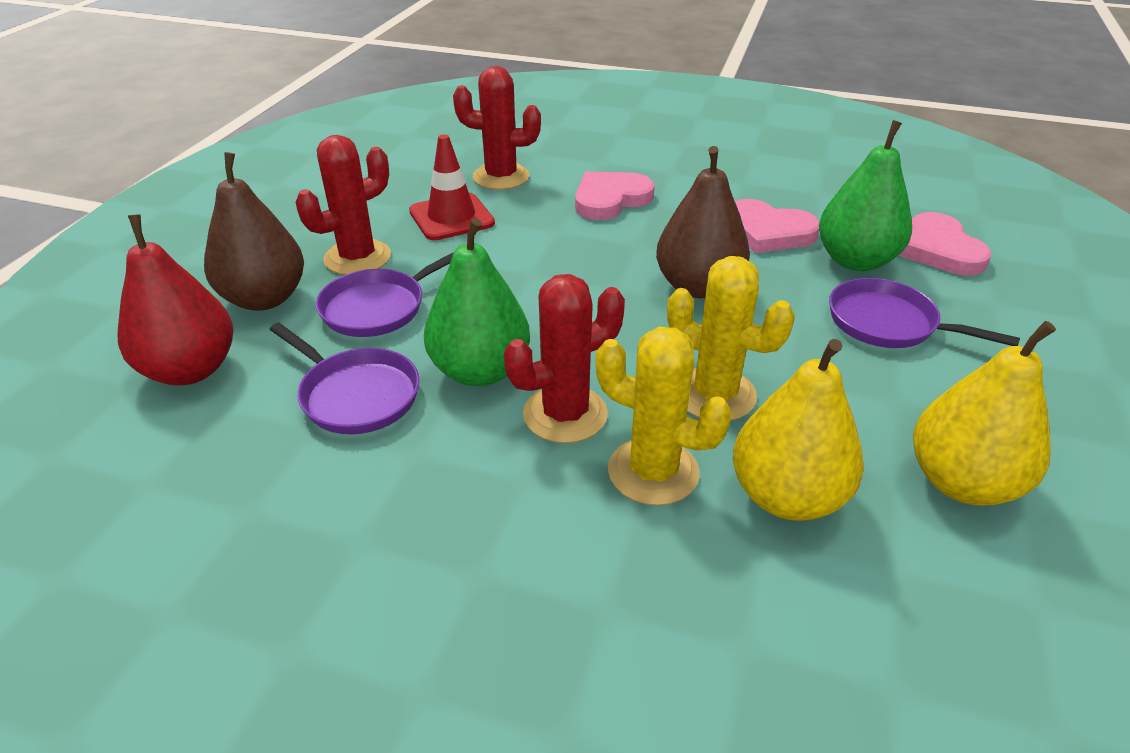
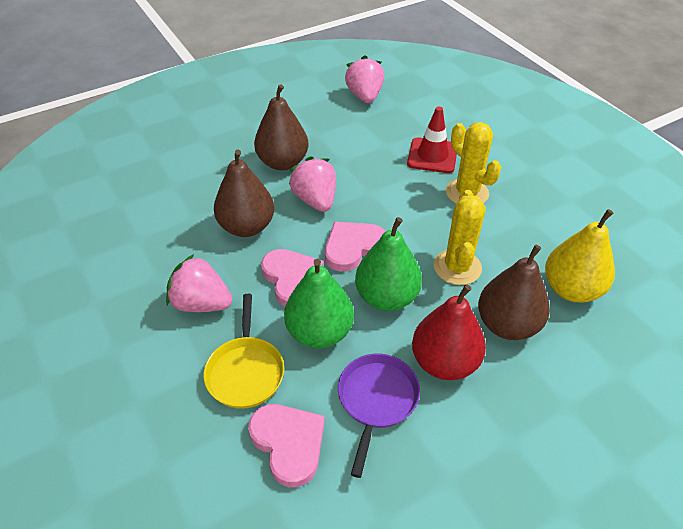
brown pear: 2 -> 3
pink strawberry: 0 -> 3
purple pan: 3 -> 1
red cactus: 3 -> 0
yellow pan: 0 -> 1
yellow pear: 2 -> 1

